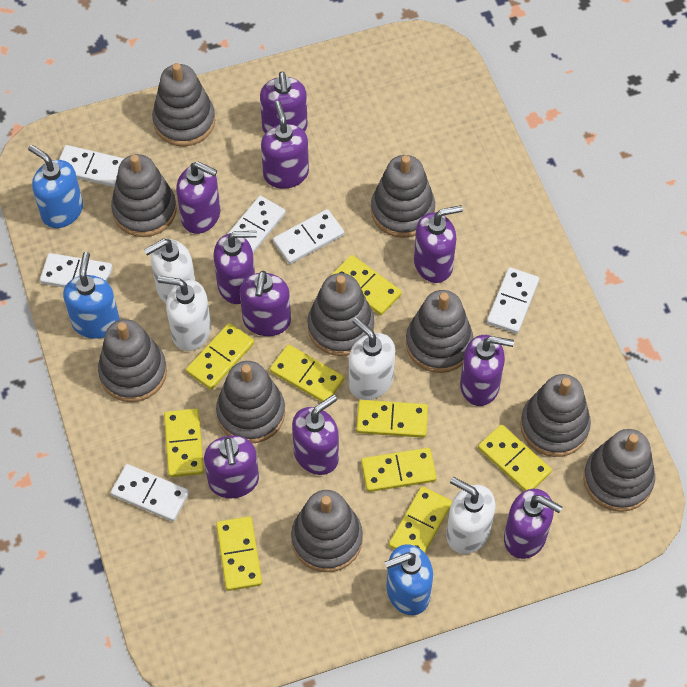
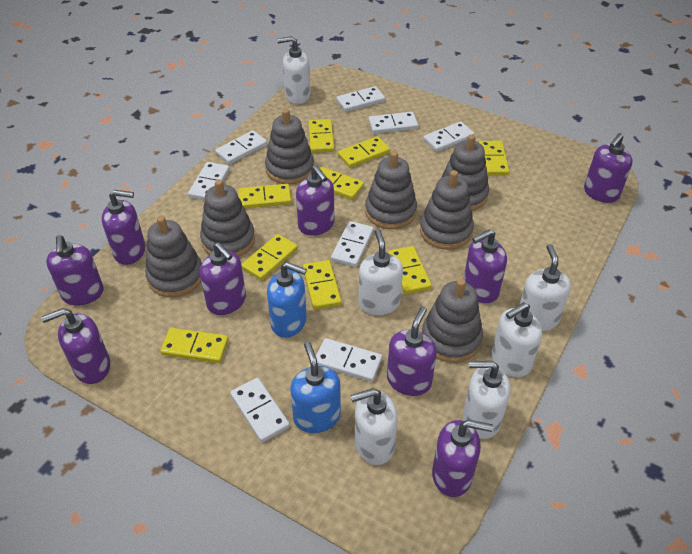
blue soap dispenser: 3 -> 2
grey stacking toy: 10 -> 7
purple soap dispenser: 10 -> 9
white domino: 6 -> 8
white soap dispenser: 4 -> 6

